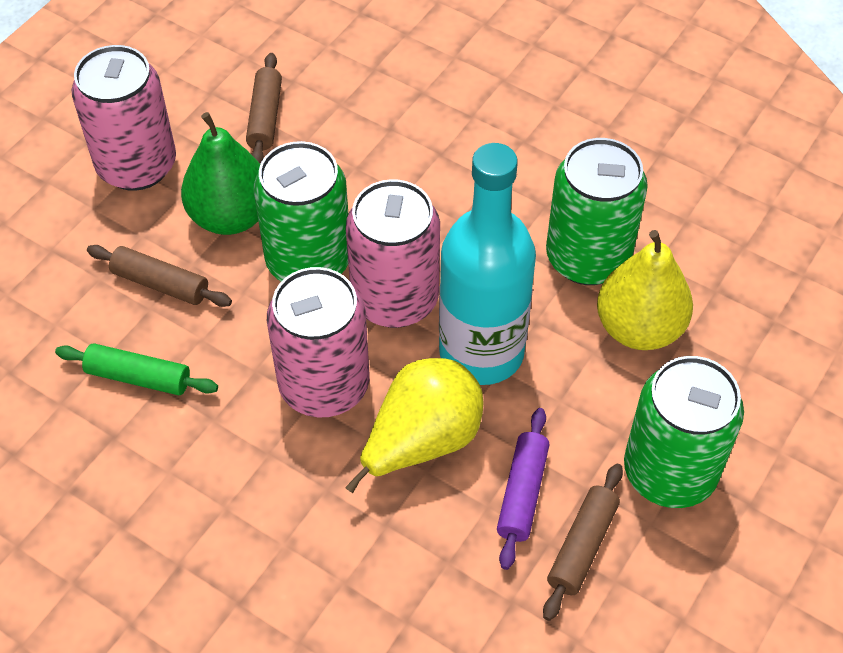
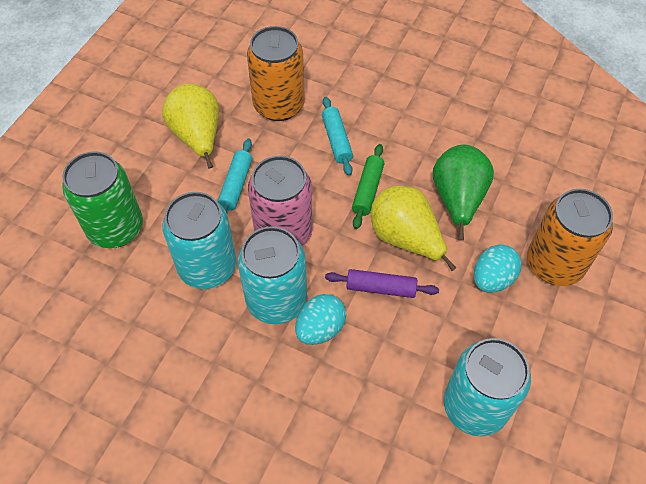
brown rolling pin: 3 -> 0
green can: 3 -> 1
orange can: 0 -> 2
pink can: 3 -> 1
turquoise bottle: 1 -> 0
turquoise can: 0 -> 3
turquoise egg: 0 -> 2
turquoise rolling pin: 0 -> 2

